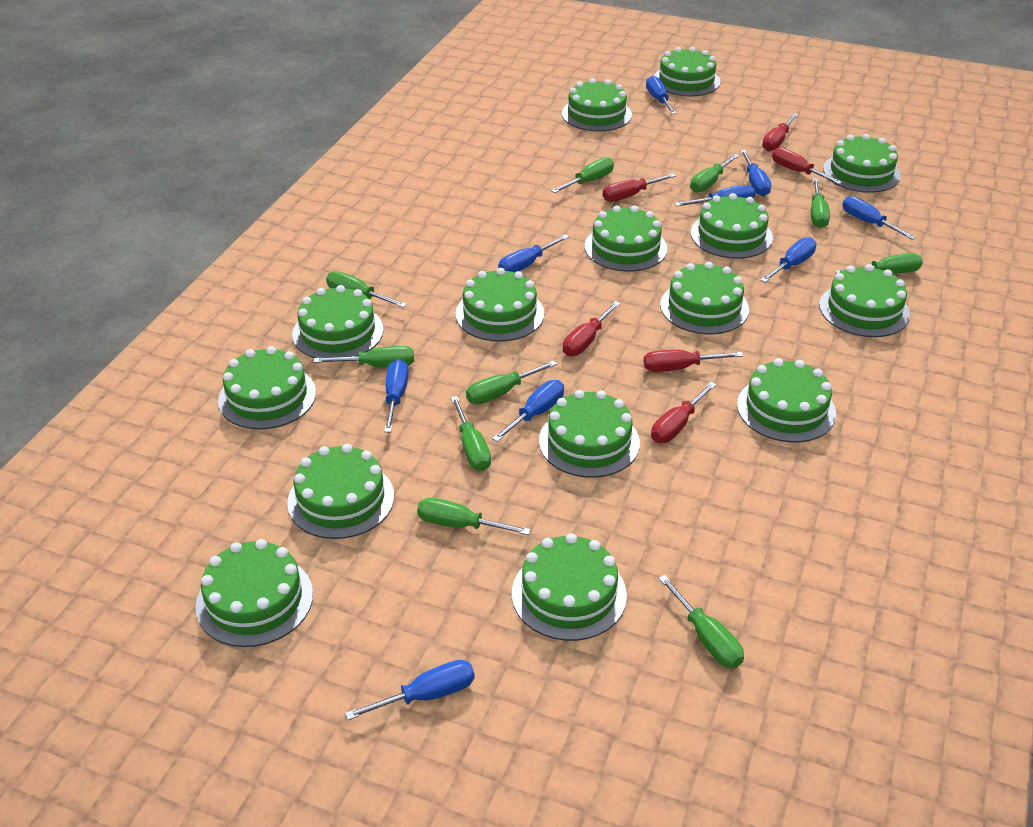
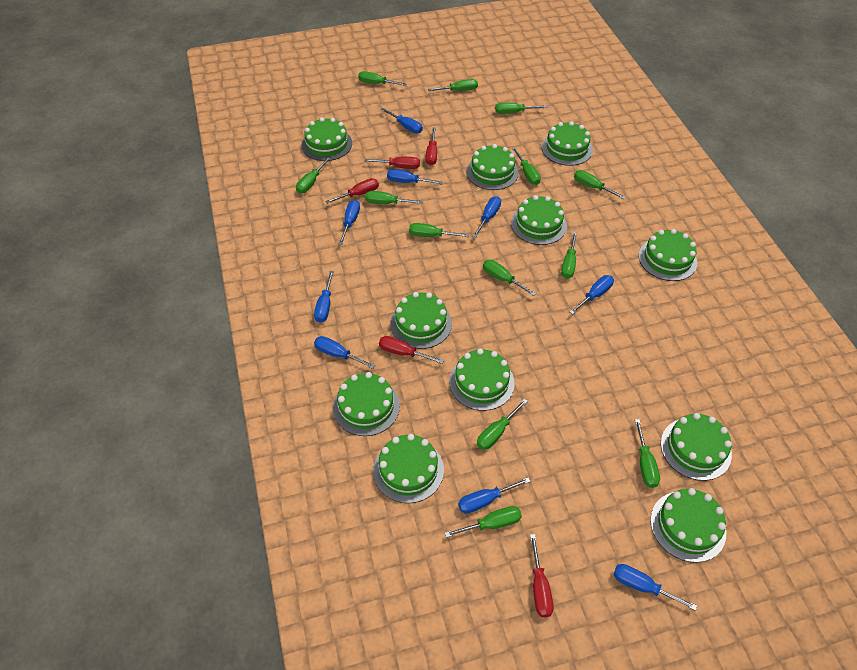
green cake: 15 -> 11
green screwdriver: 10 -> 13
red screwdriver: 6 -> 5

